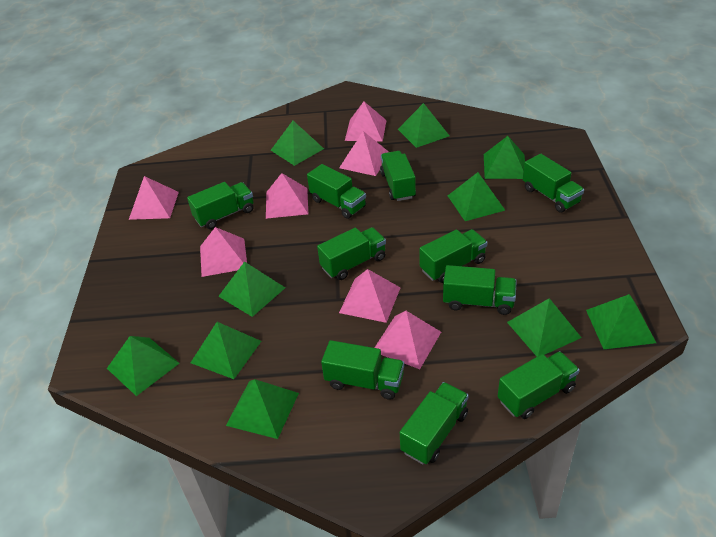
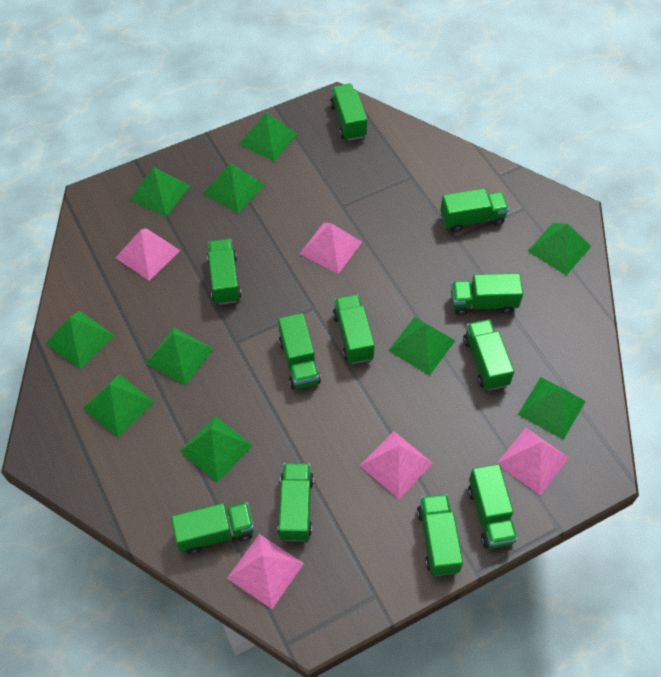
green truck: 10 -> 11
pink pyramid: 7 -> 5

